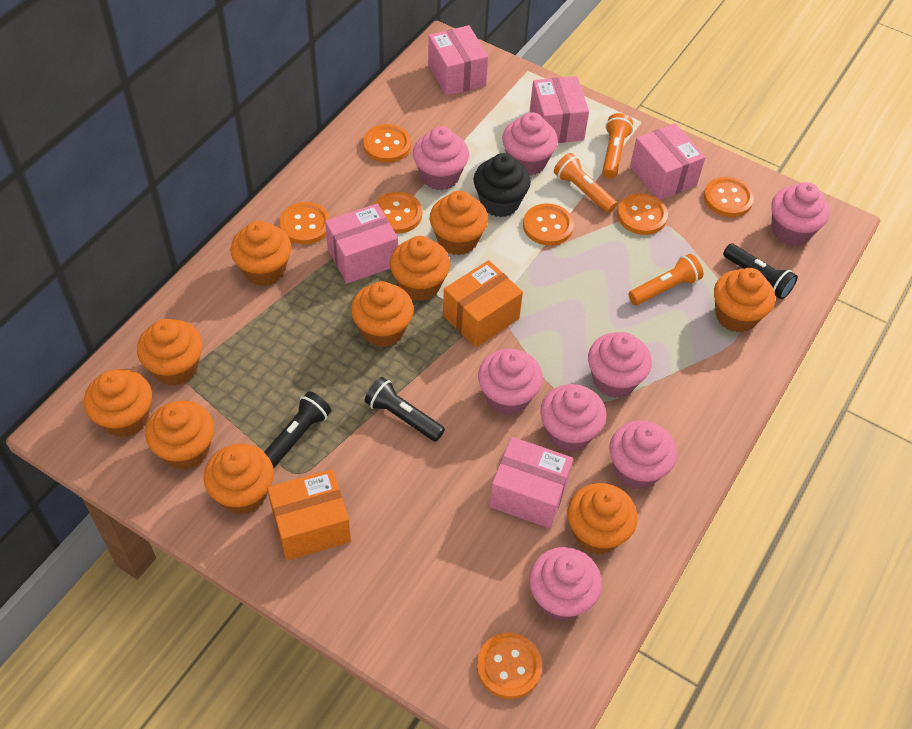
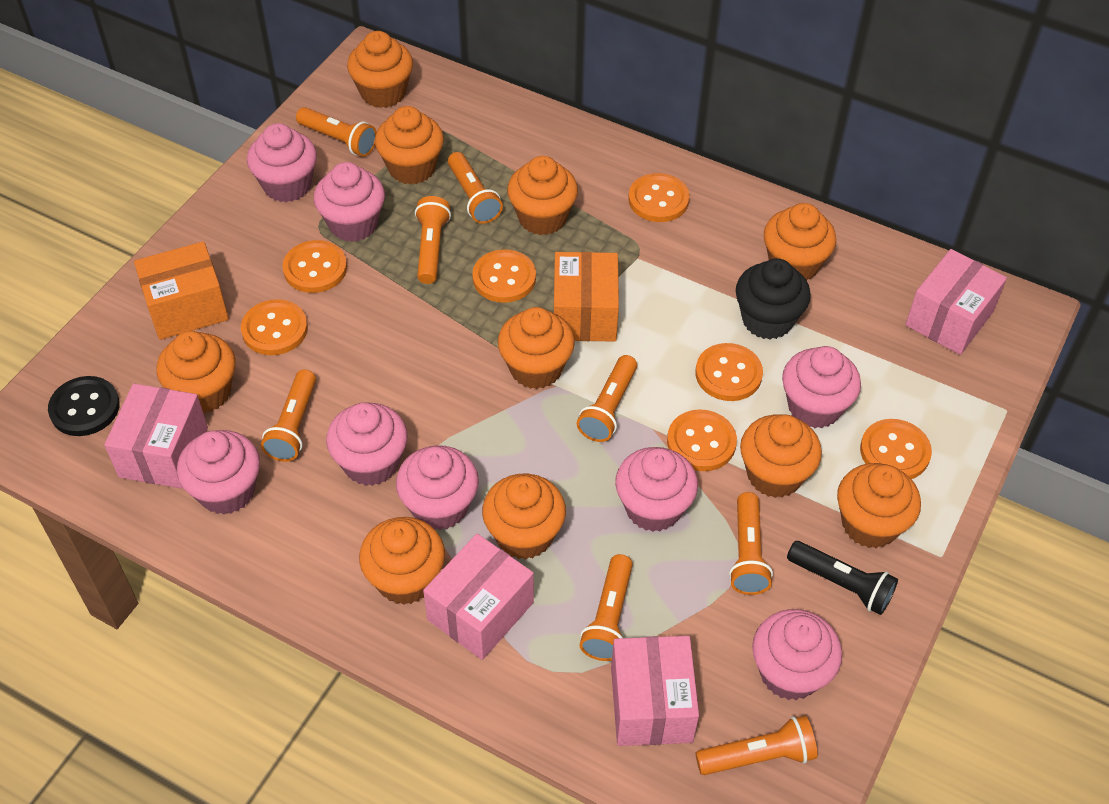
black button: 0 -> 1
black flashlight: 3 -> 1
orange flashlight: 3 -> 8
pink box: 5 -> 4

